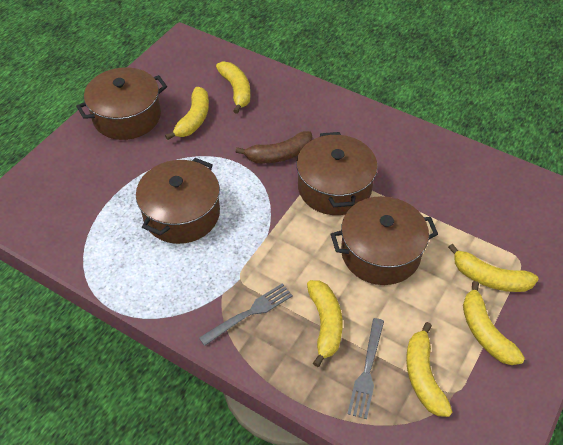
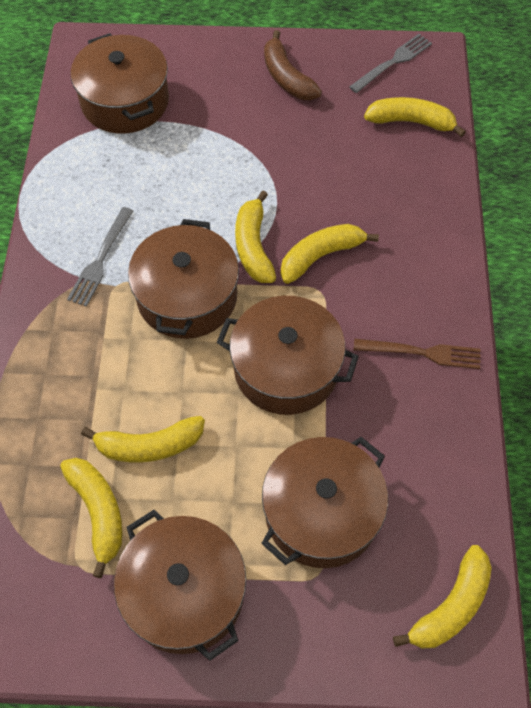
brown fork: 0 -> 1
brown pot: 4 -> 5

